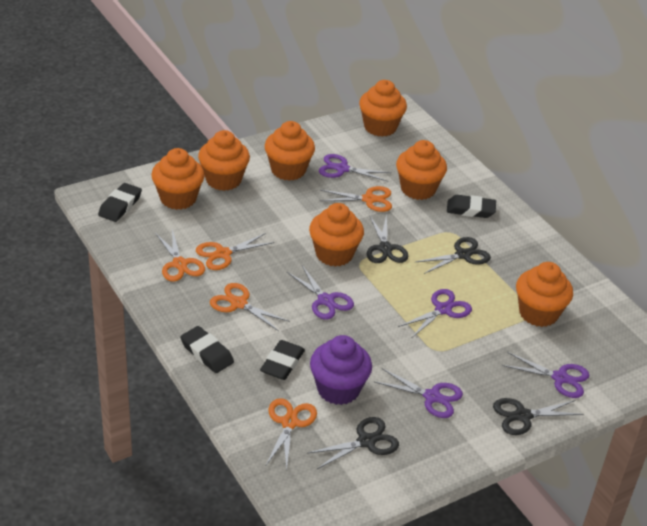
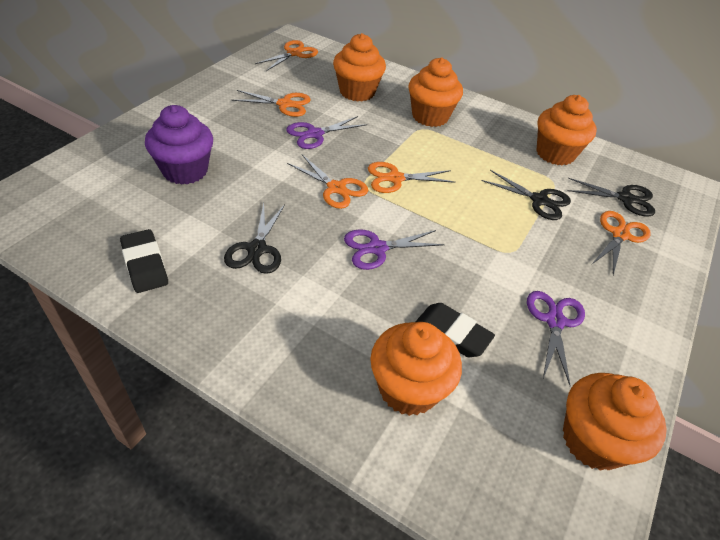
black eraser: 4 -> 2
black scissors: 4 -> 3
orange cupcake: 7 -> 5
purple scissors: 5 -> 3

